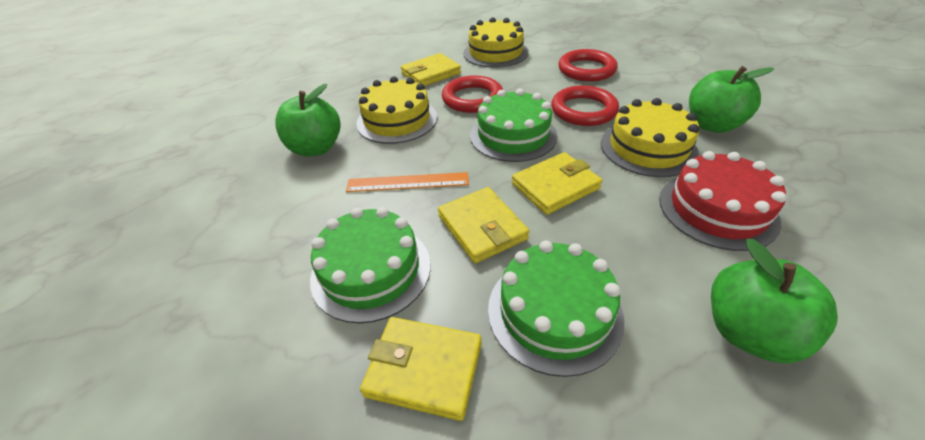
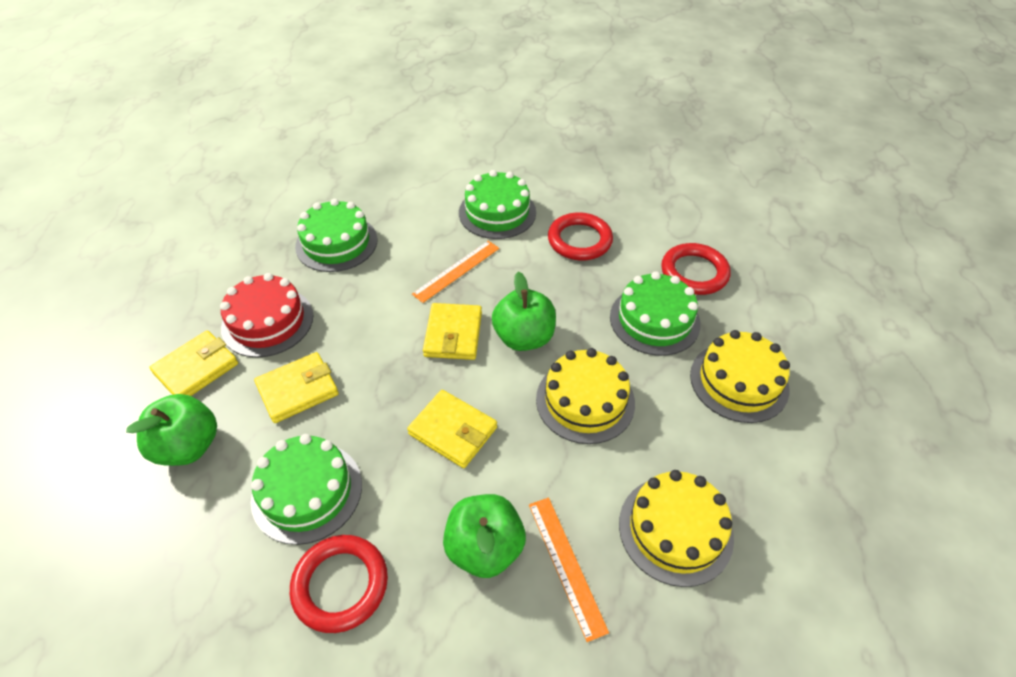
green cake: 3 -> 4
orange ruler: 1 -> 2

